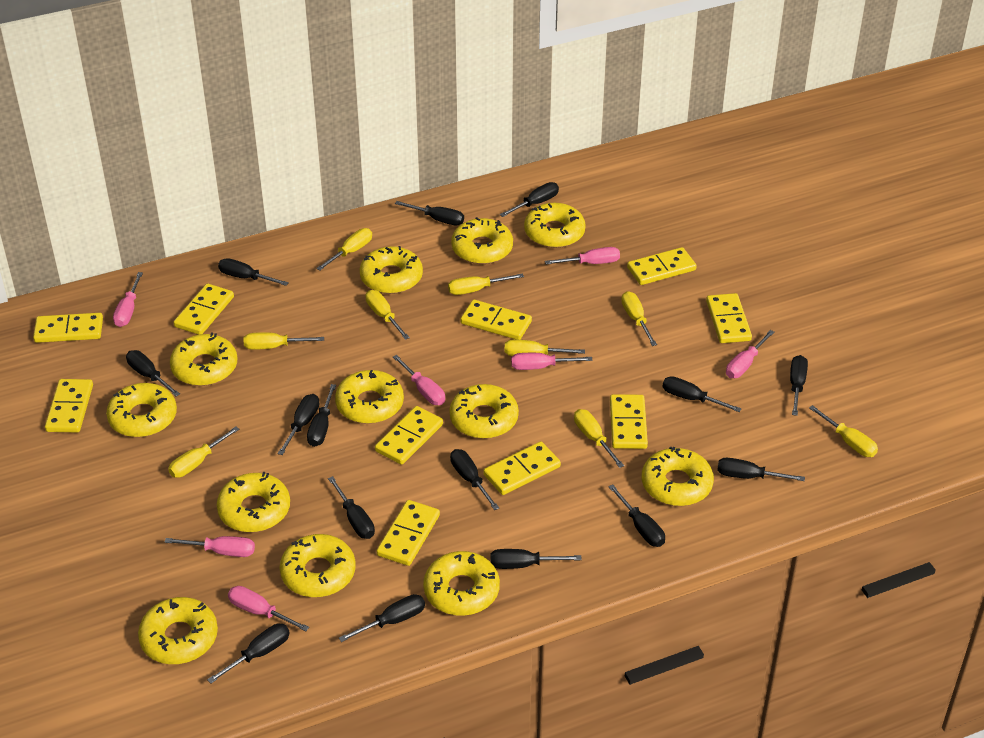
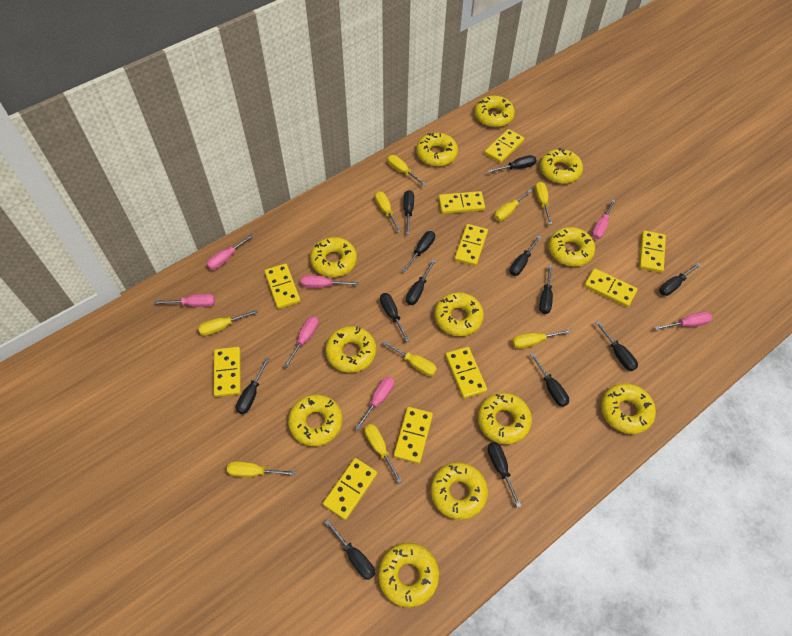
black screwdriver: 15 -> 13

